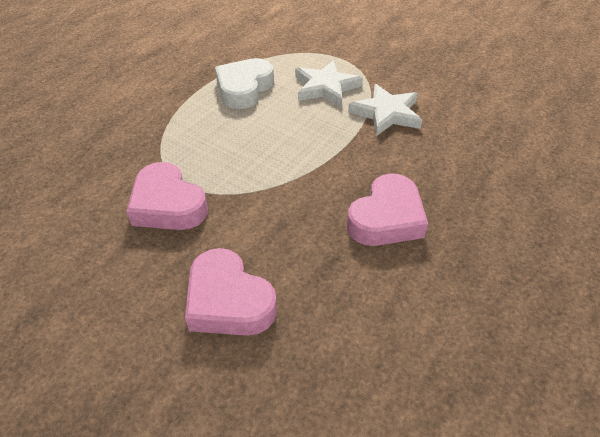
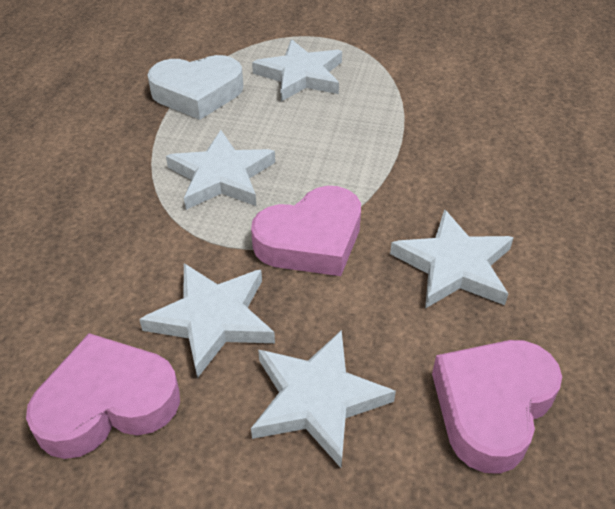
white star: 2 -> 5

